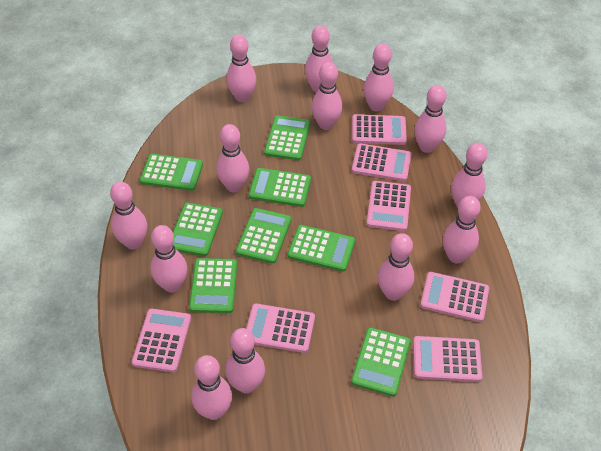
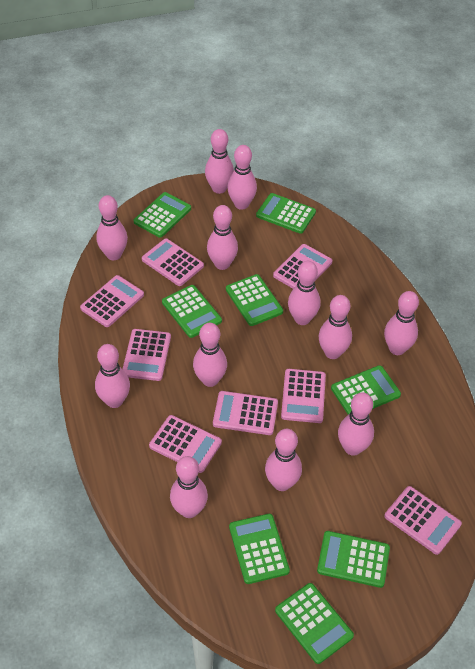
pink bowling pin: 13 -> 12
pink calculator: 7 -> 8

